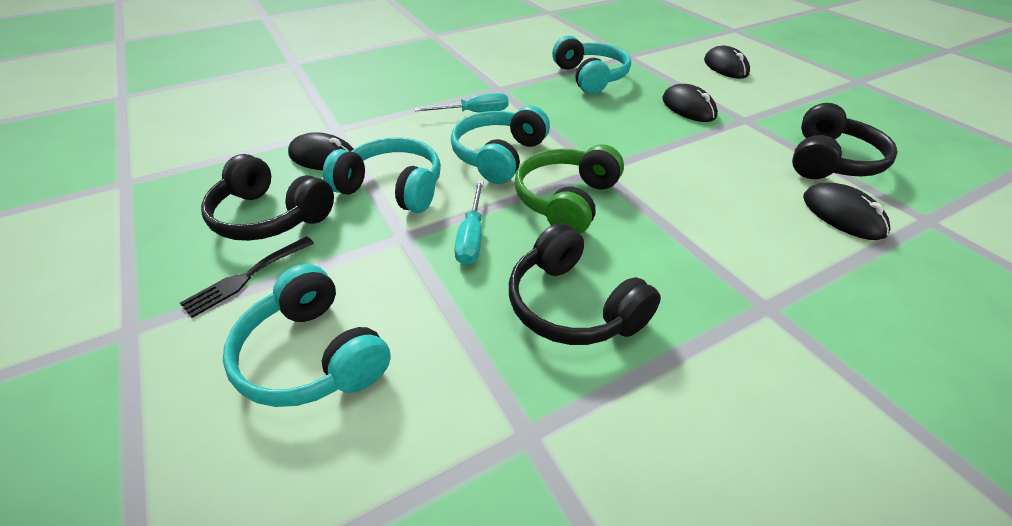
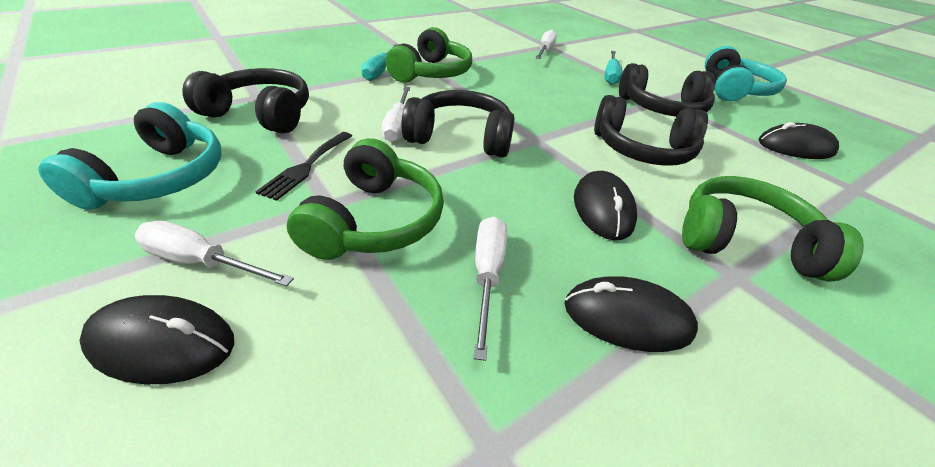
black headphones: 3 -> 4
green headphones: 1 -> 3
turquoise headphones: 4 -> 2
white screwdriver: 0 -> 4

